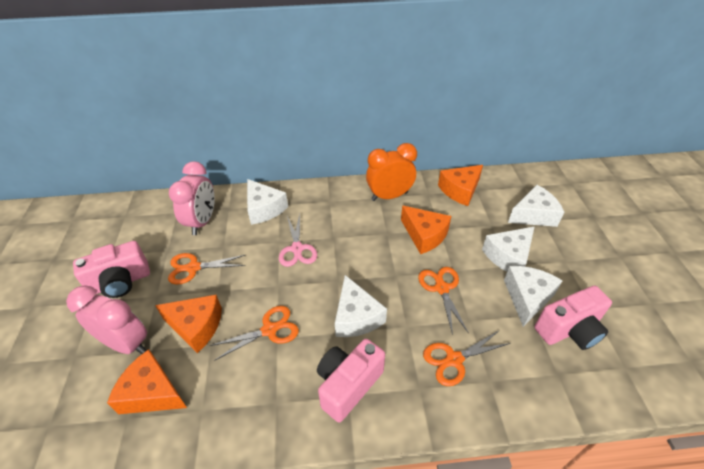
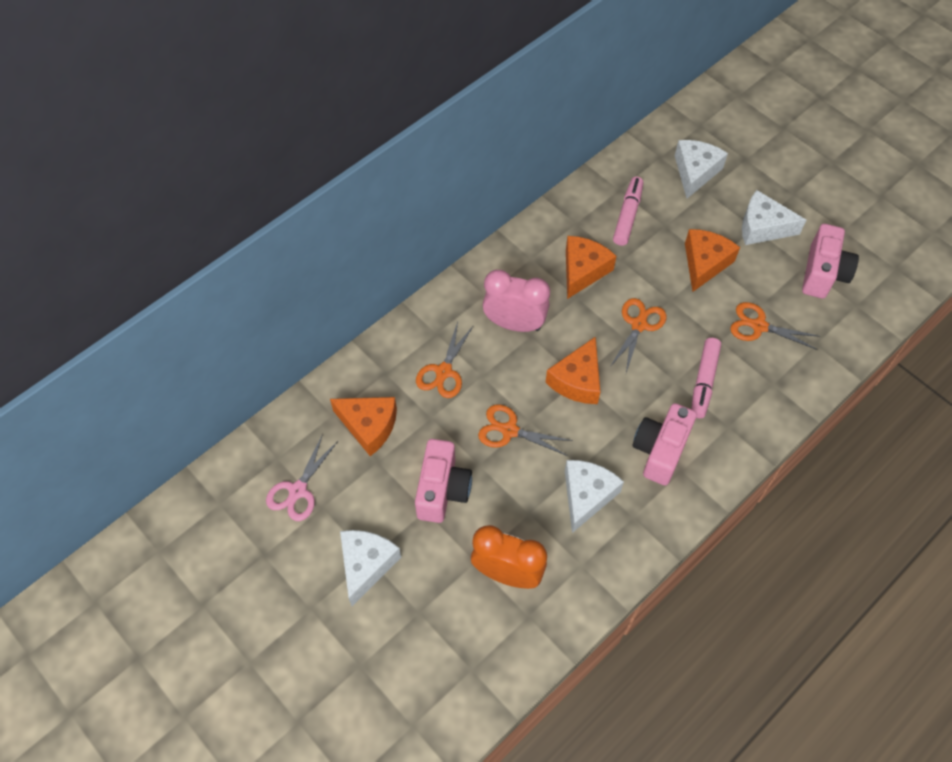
pink clock: 2 -> 1
pink marker: 0 -> 2
white cheese: 5 -> 4

